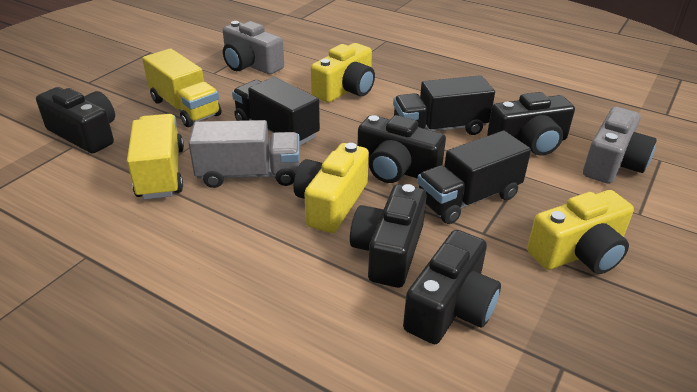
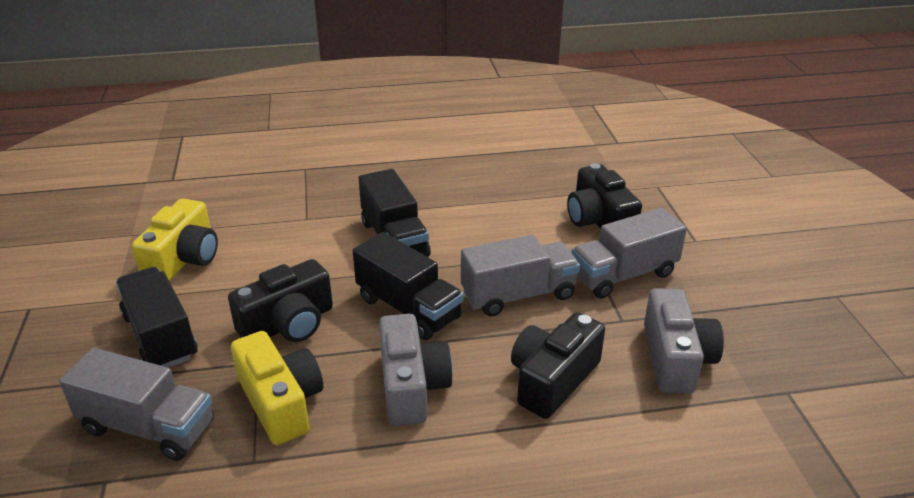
black camera: 5 -> 3
grey truck: 1 -> 3
yellow camera: 3 -> 2
yellow truck: 2 -> 0

